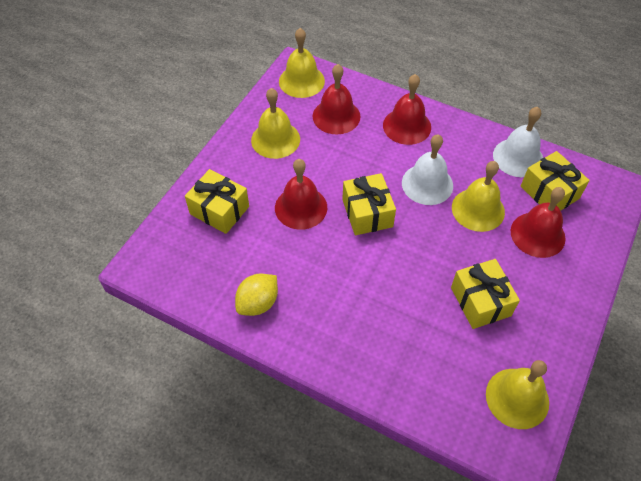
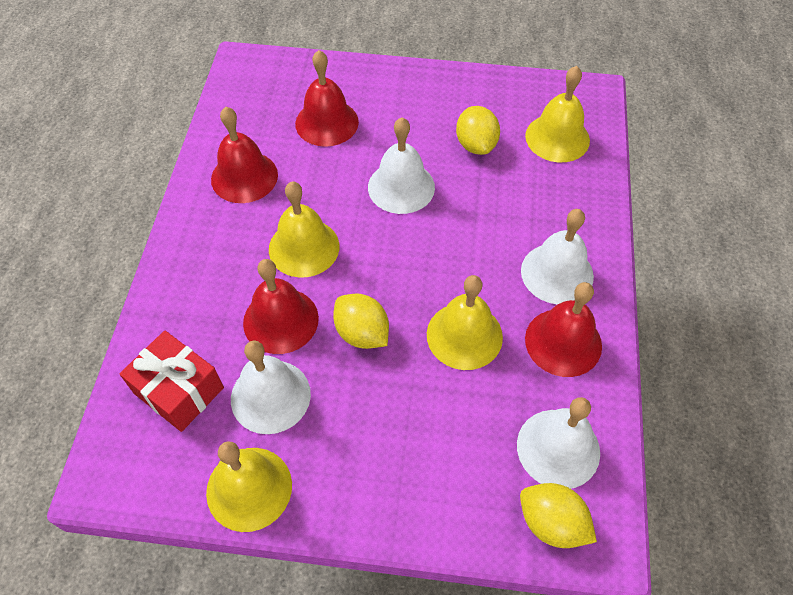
red gift: 0 -> 1
white bell: 2 -> 4
yellow gift: 4 -> 0
yellow lemon: 1 -> 3

